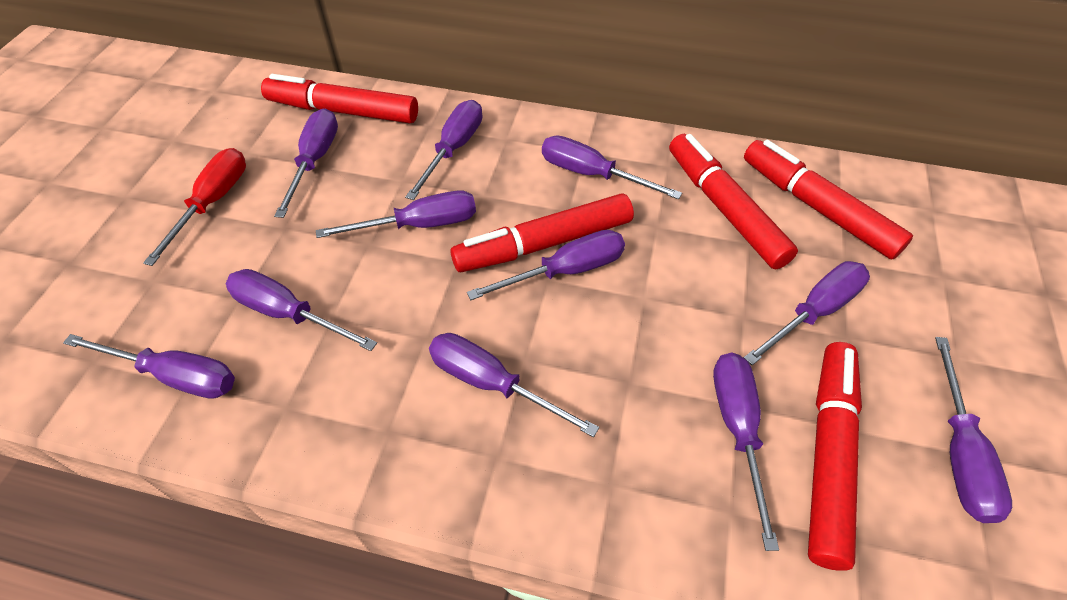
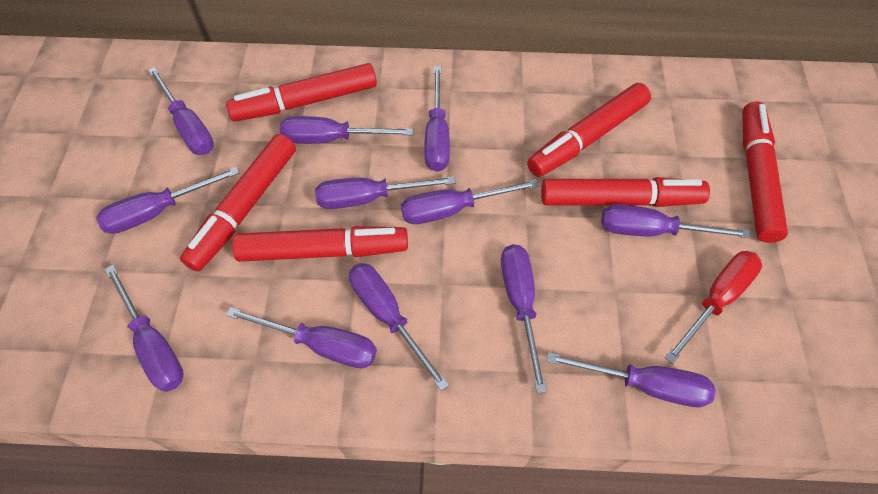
purple screwdriver: 11 -> 12
red marker: 5 -> 6

